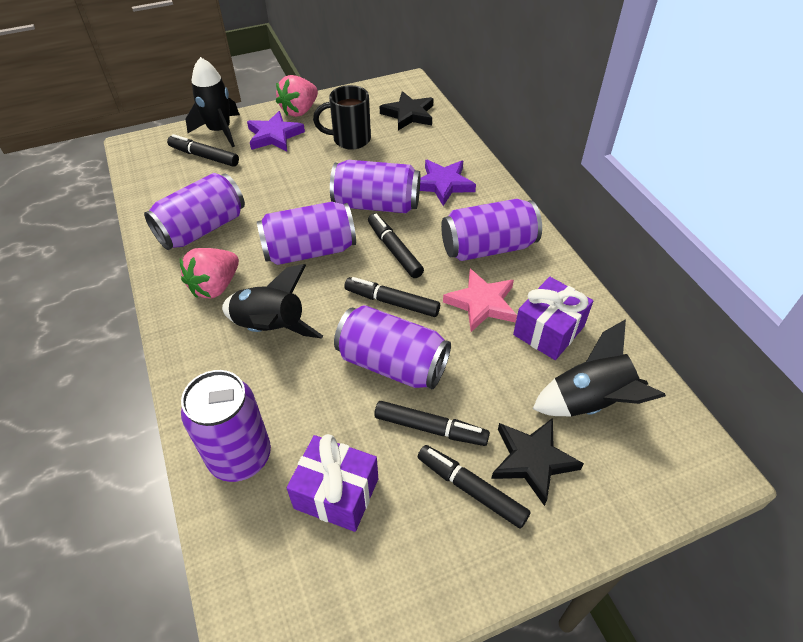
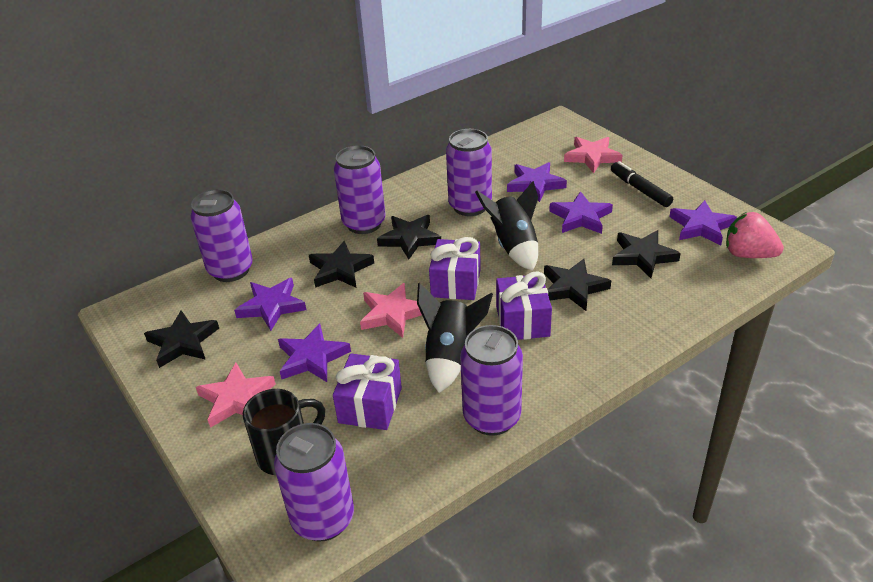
black marker: 5 -> 1
black rocket: 3 -> 2
black star: 2 -> 5
pink star: 1 -> 3
pink strawberry: 2 -> 1
purple can: 6 -> 5
purple gift: 2 -> 3
purple star: 2 -> 5

